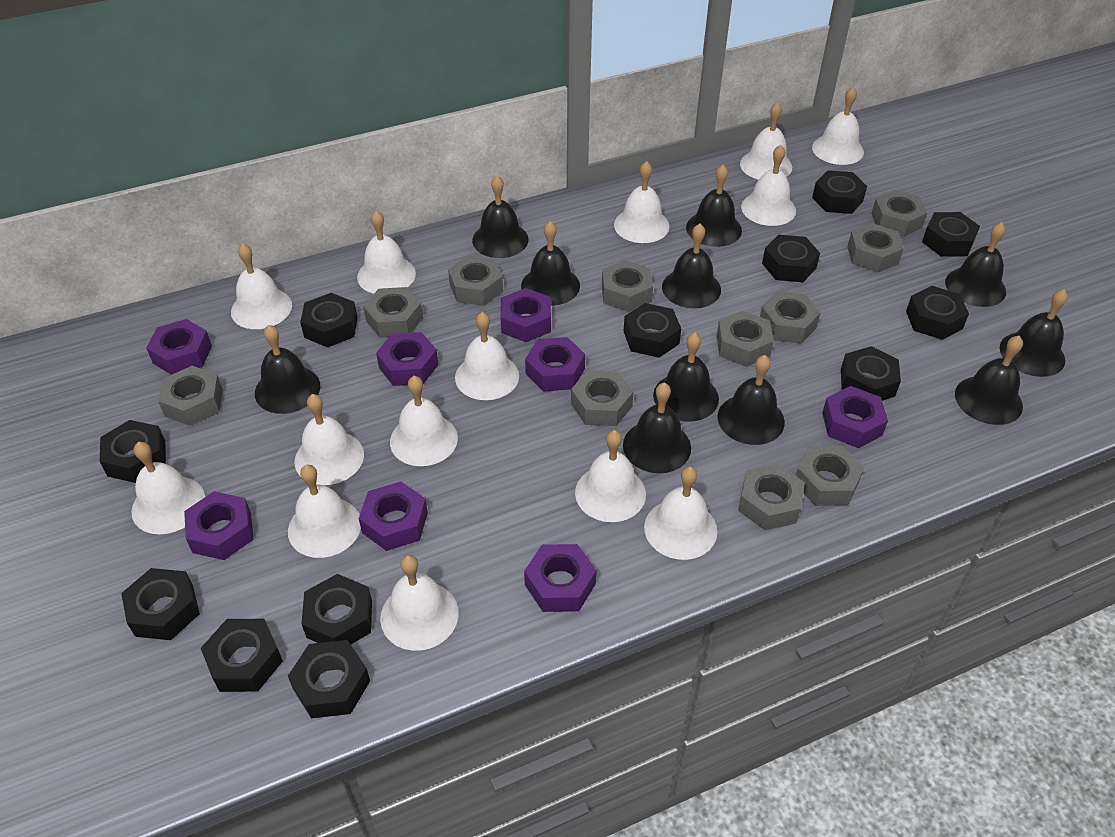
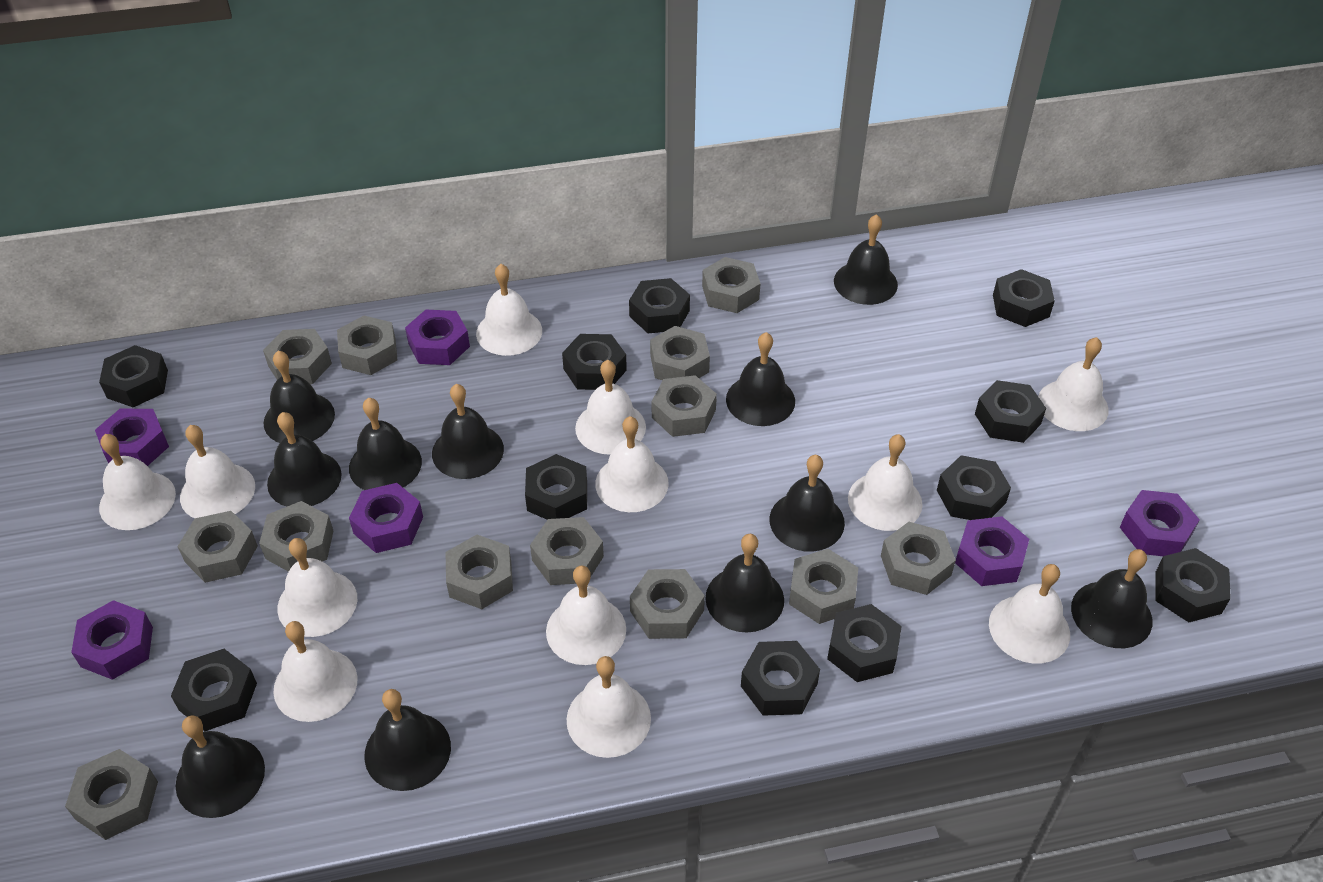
black nut: 12 -> 11
grey nut: 11 -> 13
purple nut: 8 -> 6
white bell: 14 -> 12

